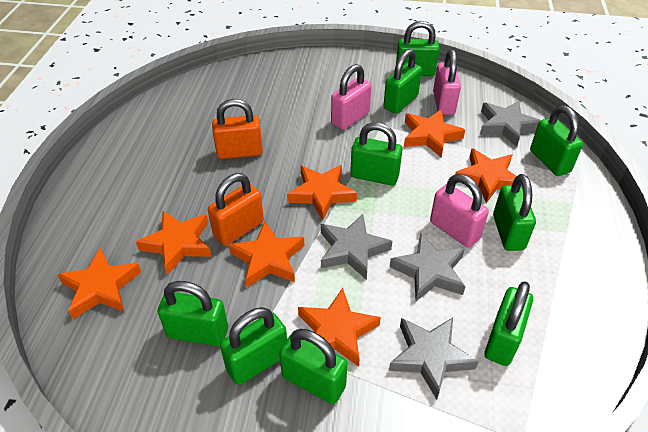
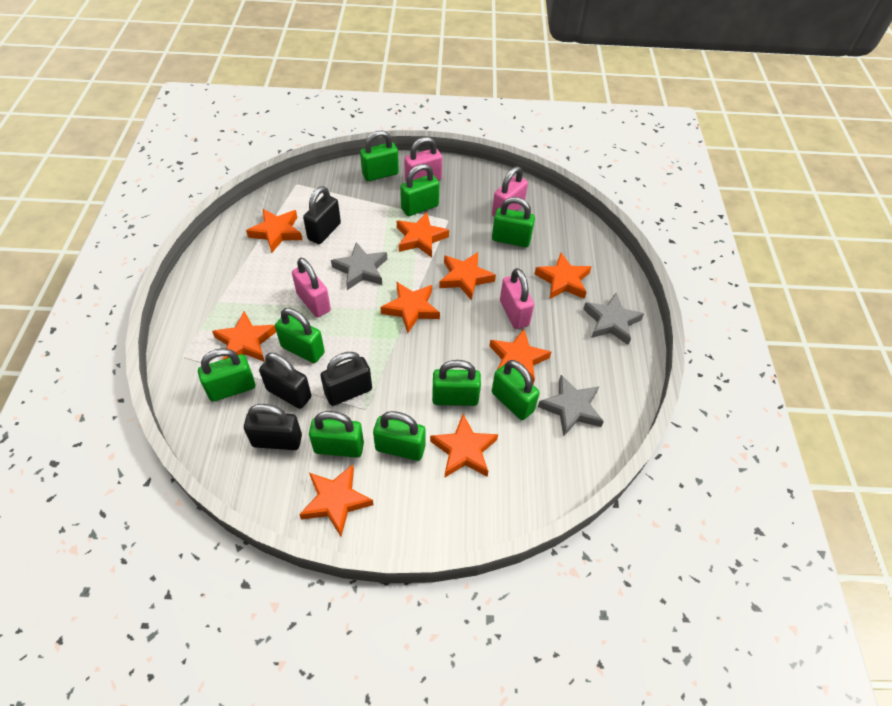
black padlock: 0 -> 4
grey star: 4 -> 3
orange padlock: 2 -> 0
orange star: 7 -> 9
pink padlock: 3 -> 4

